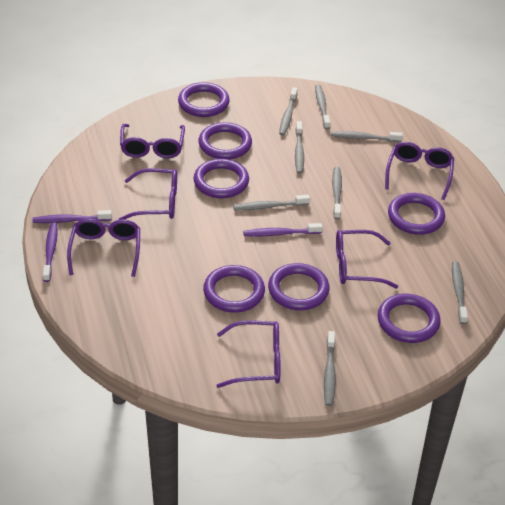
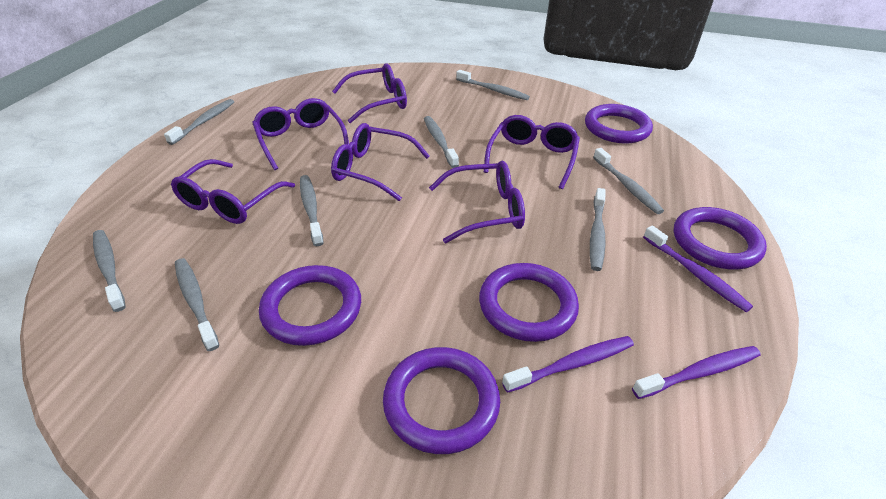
purple ring: 7 -> 5

